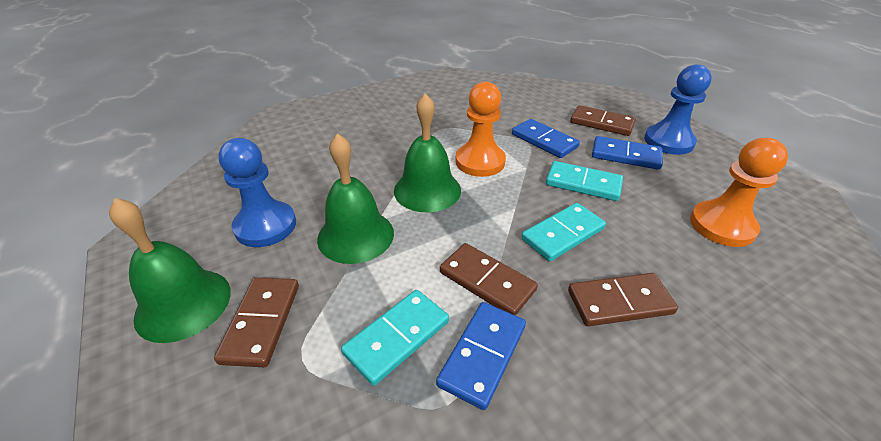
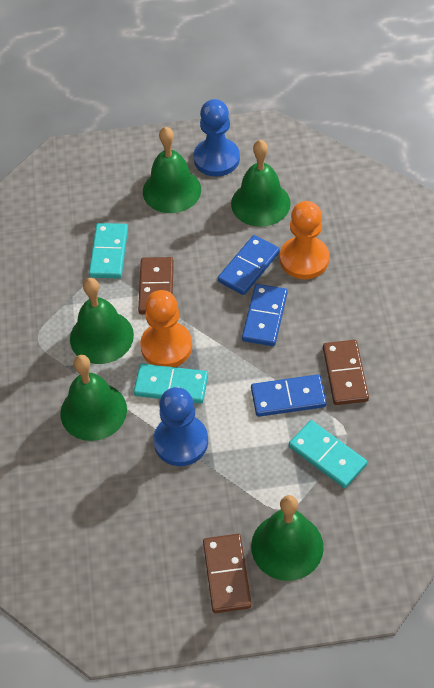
brown domino: 4 -> 3
green bell: 3 -> 5

